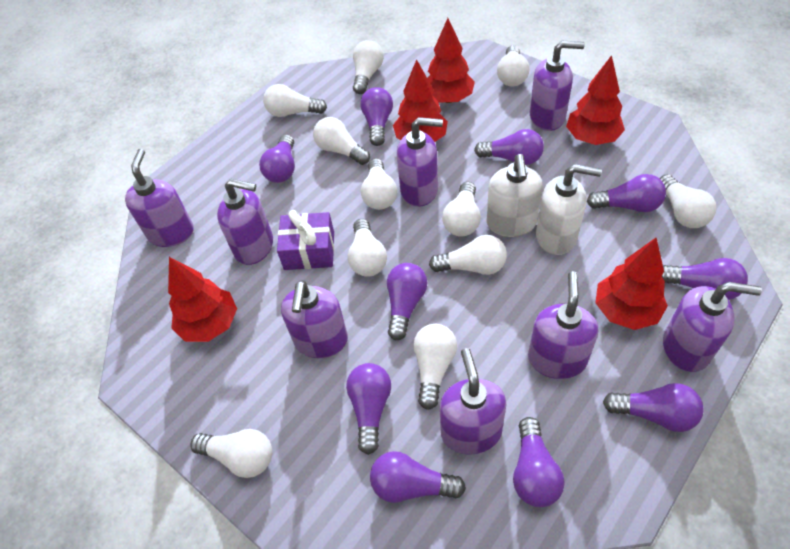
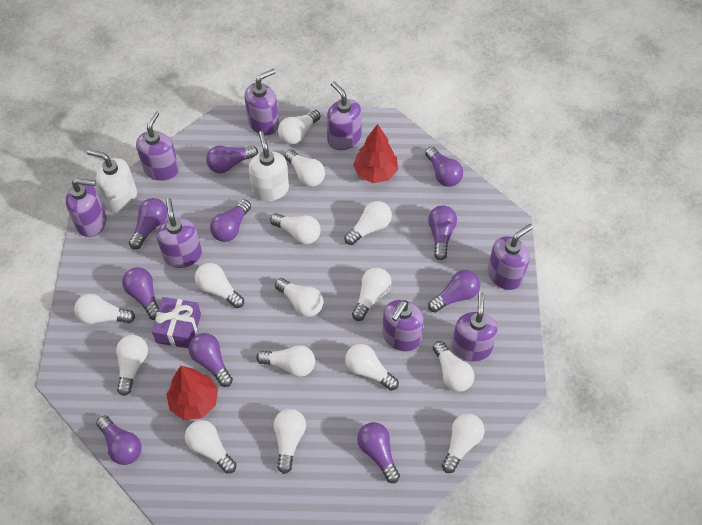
red tree: 5 -> 2
white light bulb: 11 -> 15

